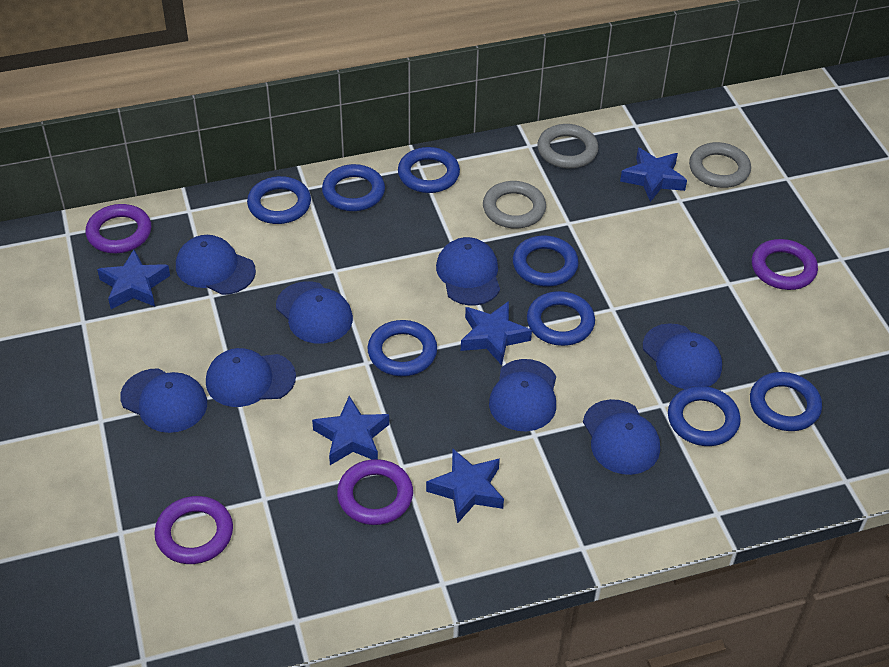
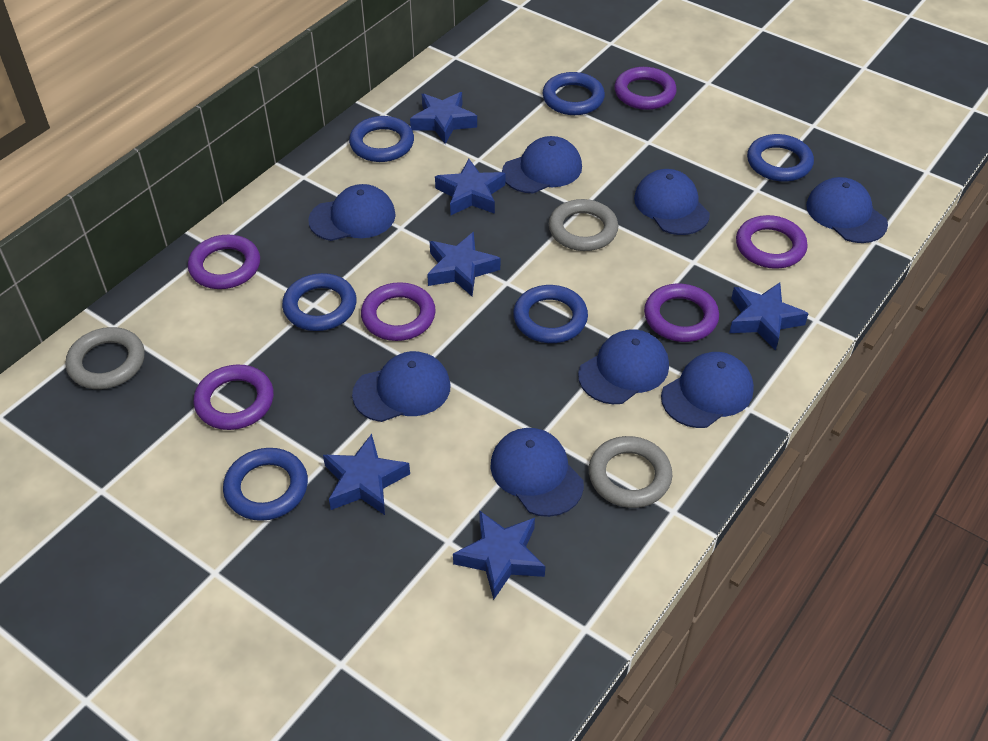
blue ring: 8 -> 6
blue star: 5 -> 6
purple ring: 4 -> 6

